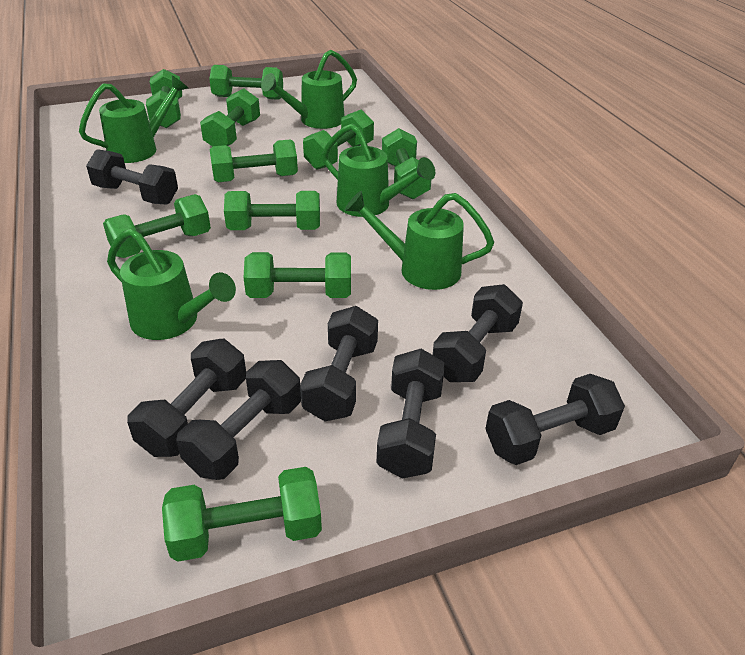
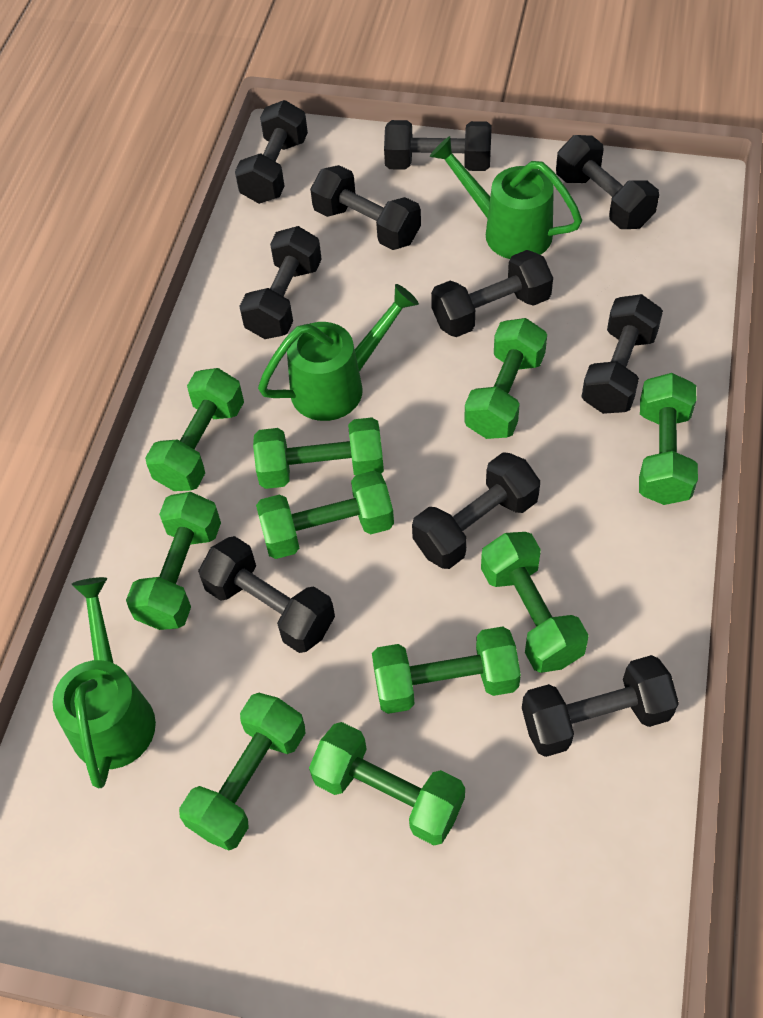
black dumbbell: 7 -> 10
green watering can: 5 -> 3

